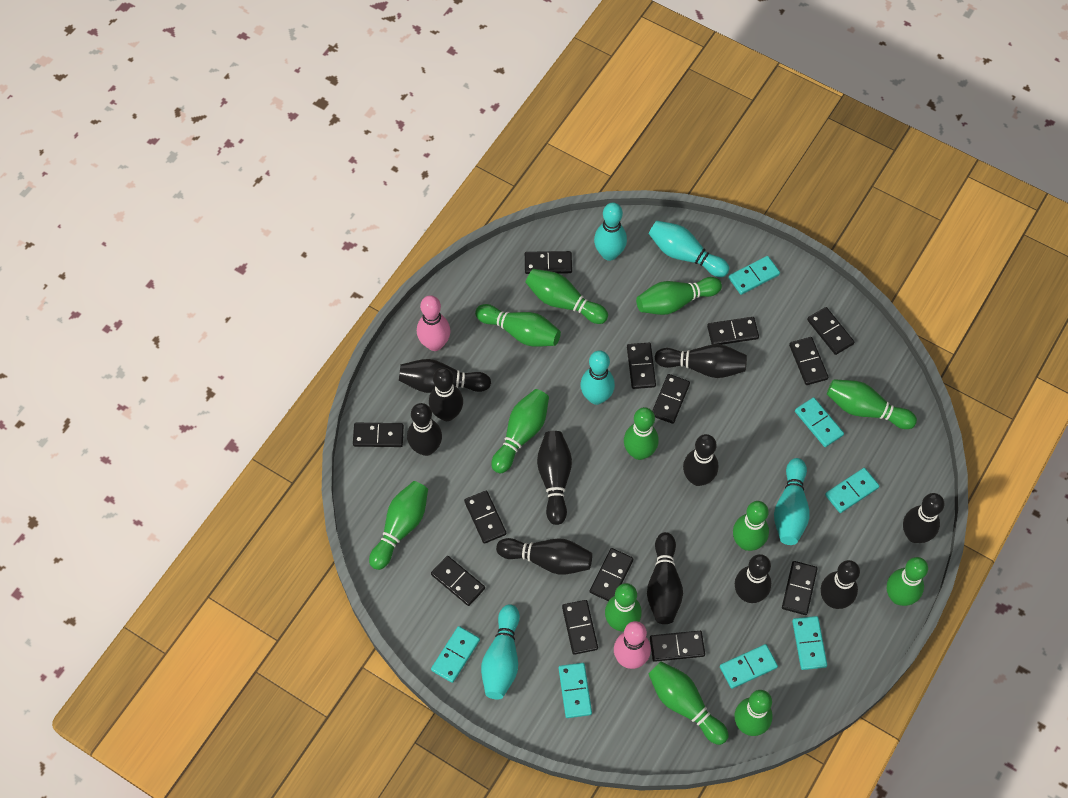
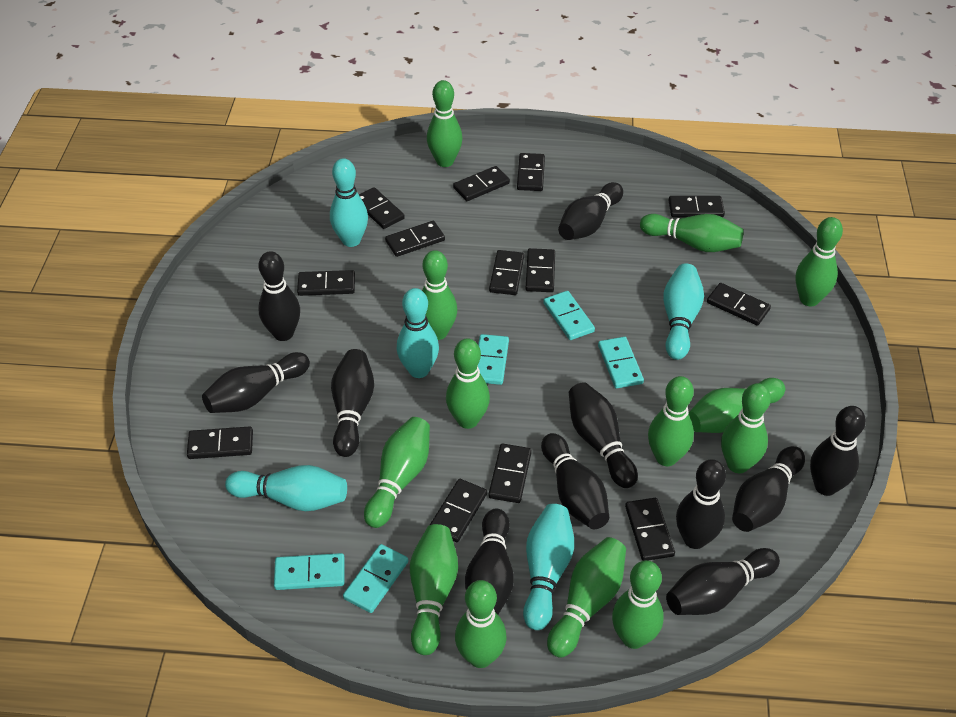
green bowling pin: 12 -> 13
pink bowling pin: 2 -> 0
turquoise domino: 7 -> 5

